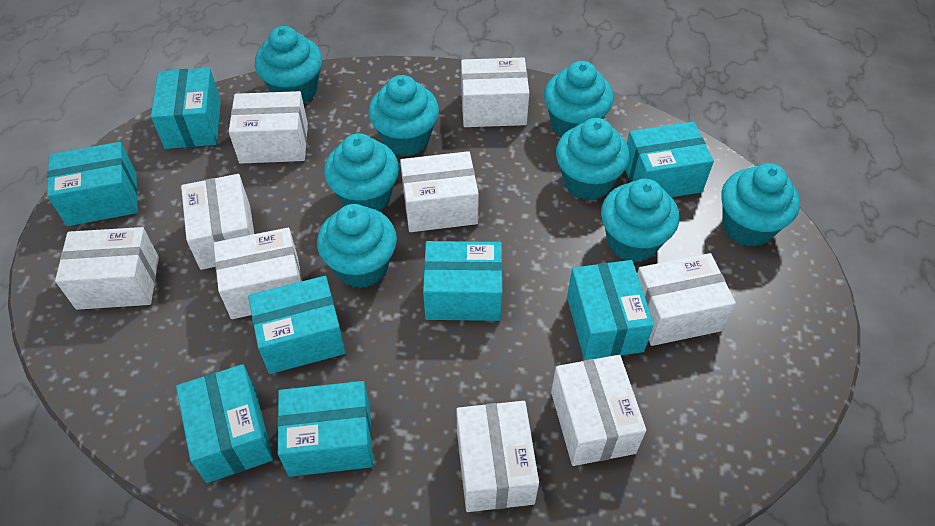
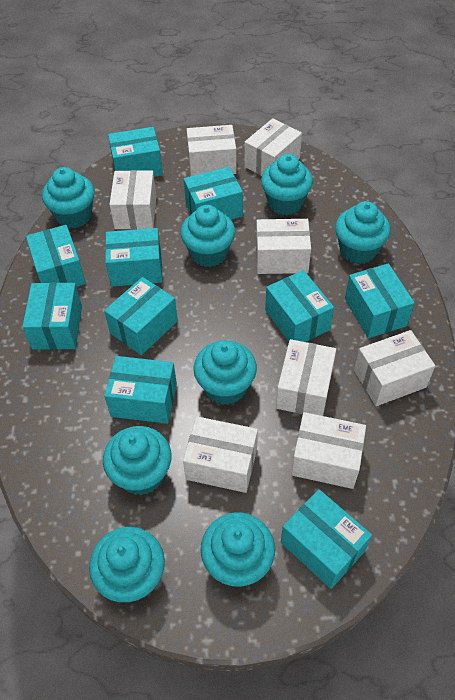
turquoise box: 8 -> 10
white box: 9 -> 8

